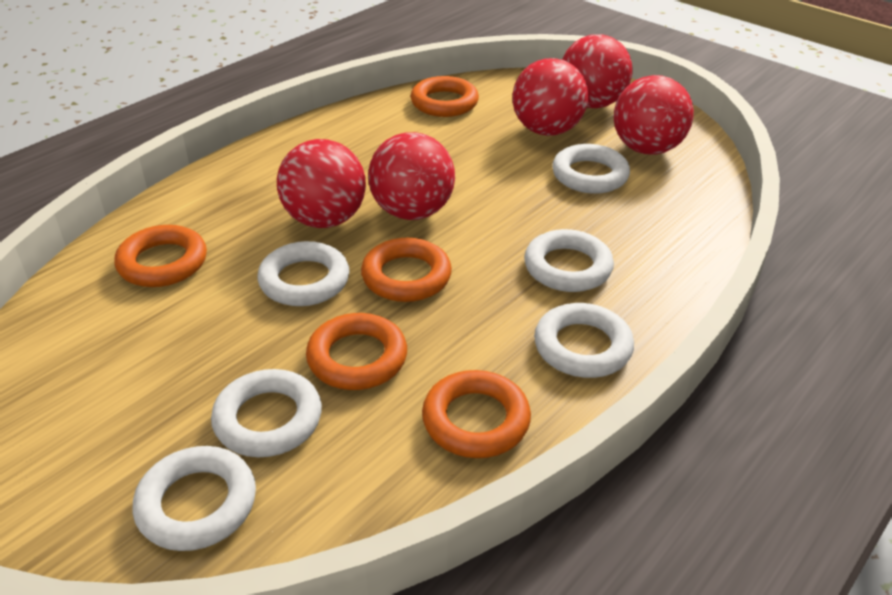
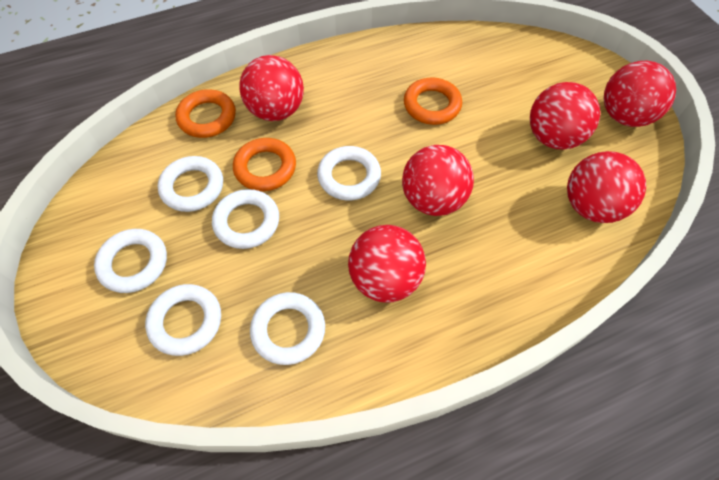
orange ring: 5 -> 3
red ball: 5 -> 6

